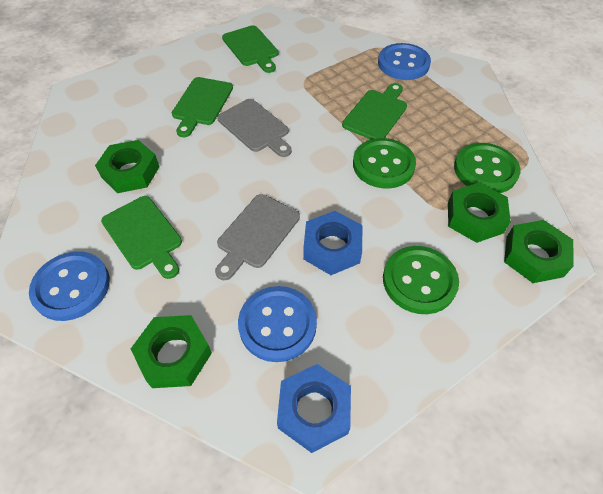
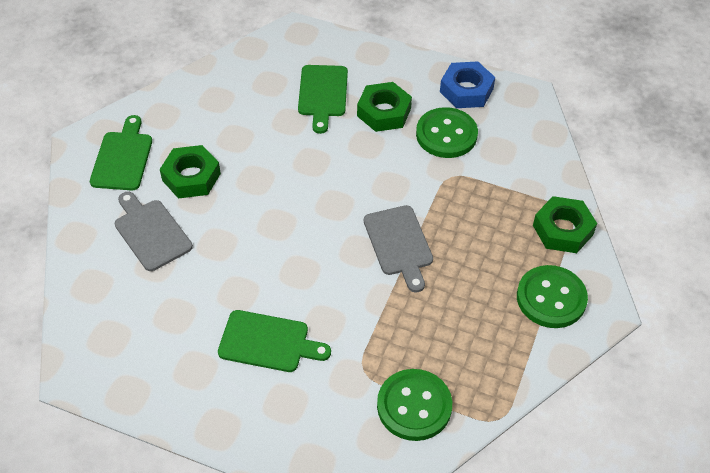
blue button: 3 -> 0
blue nut: 2 -> 1
green cutting board: 4 -> 3
green nut: 4 -> 3

